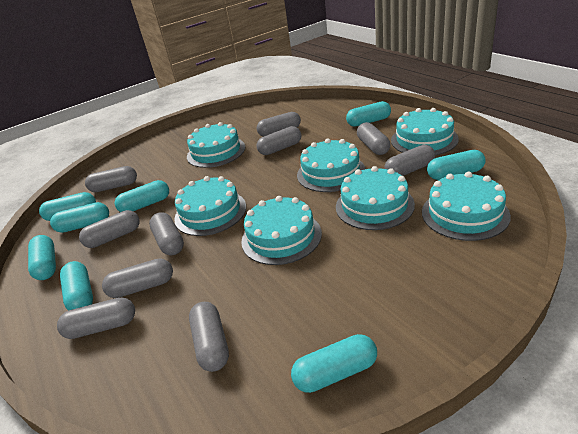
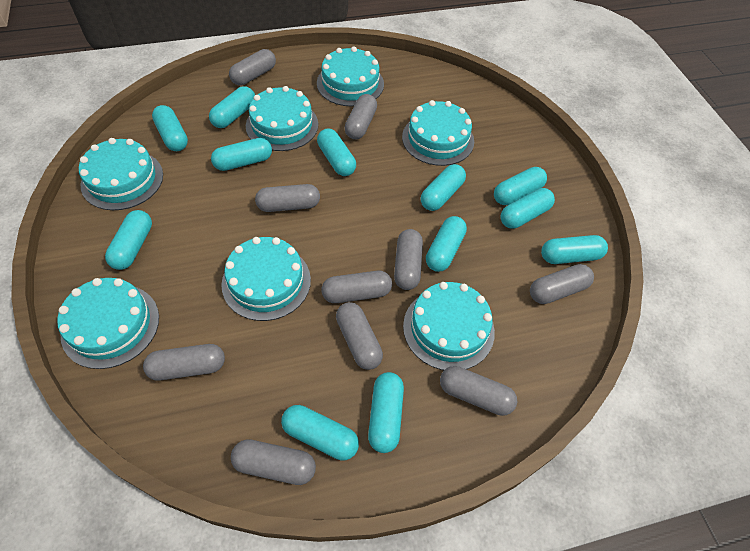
turquoise capsule: 8 -> 12

